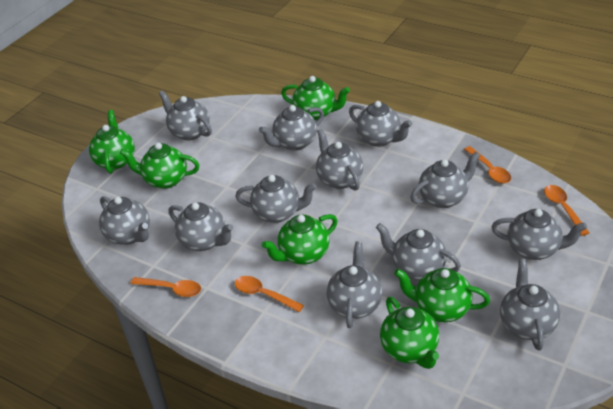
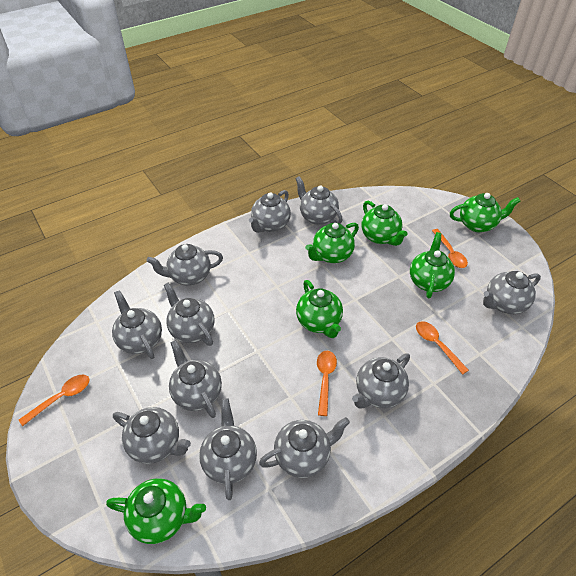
grey teapot: 12 -> 11

